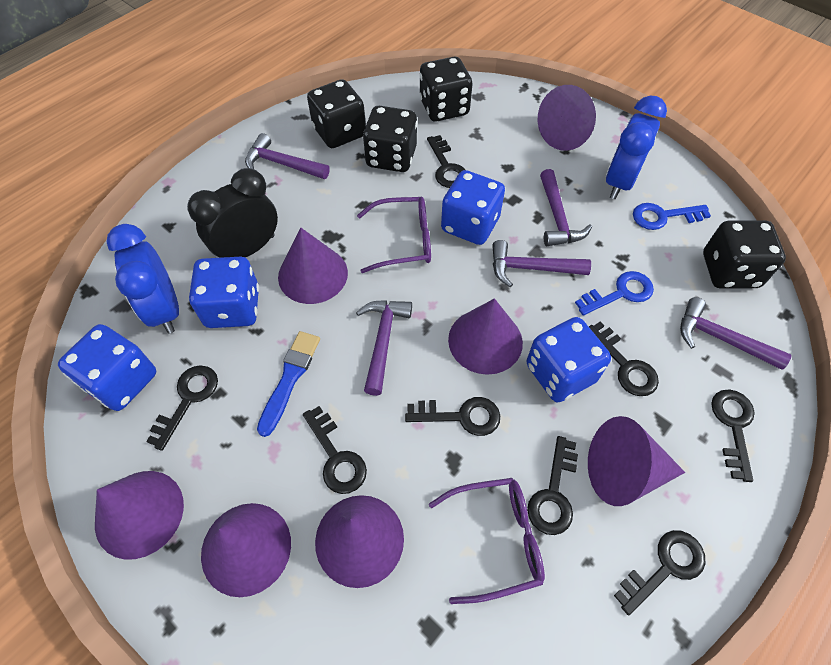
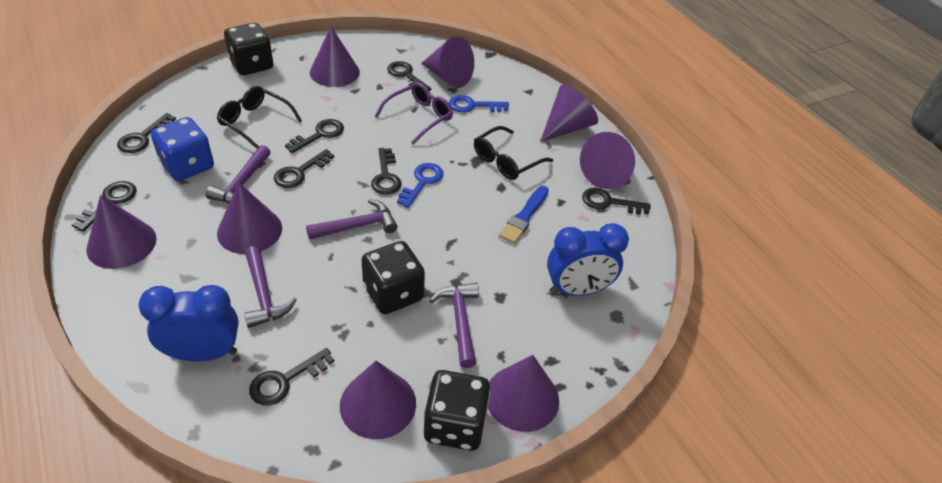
black clock: 1 -> 0
black dice: 4 -> 3
black glasses: 0 -> 2
blue dice: 4 -> 1
purple cone: 7 -> 8
purple glasses: 2 -> 1
purple hammer: 5 -> 4

